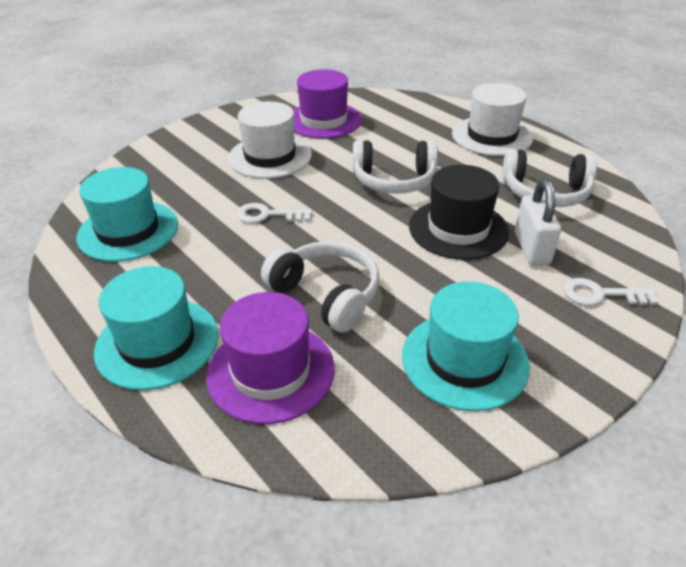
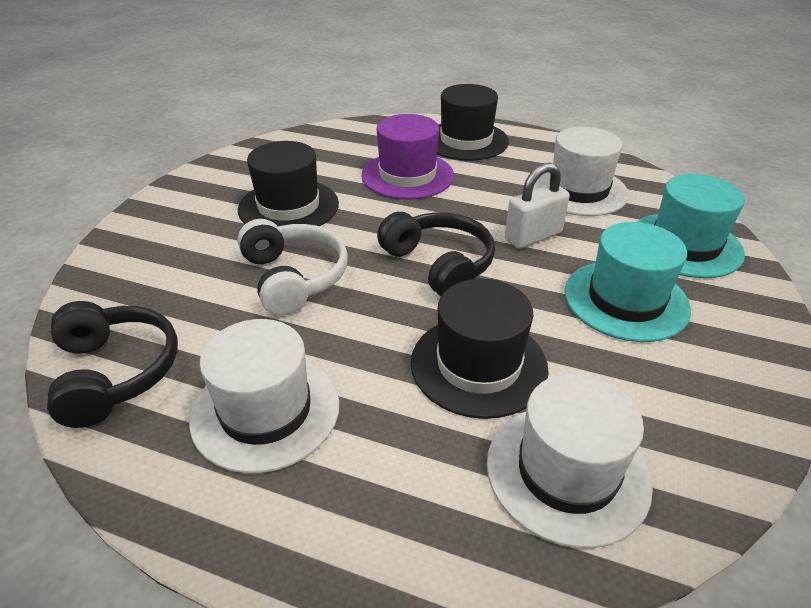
black hat: 1 -> 3
black headphones: 0 -> 2
purple hat: 2 -> 1
turquoise hat: 3 -> 2
white hat: 2 -> 3
white headphones: 3 -> 1
white key: 2 -> 0

